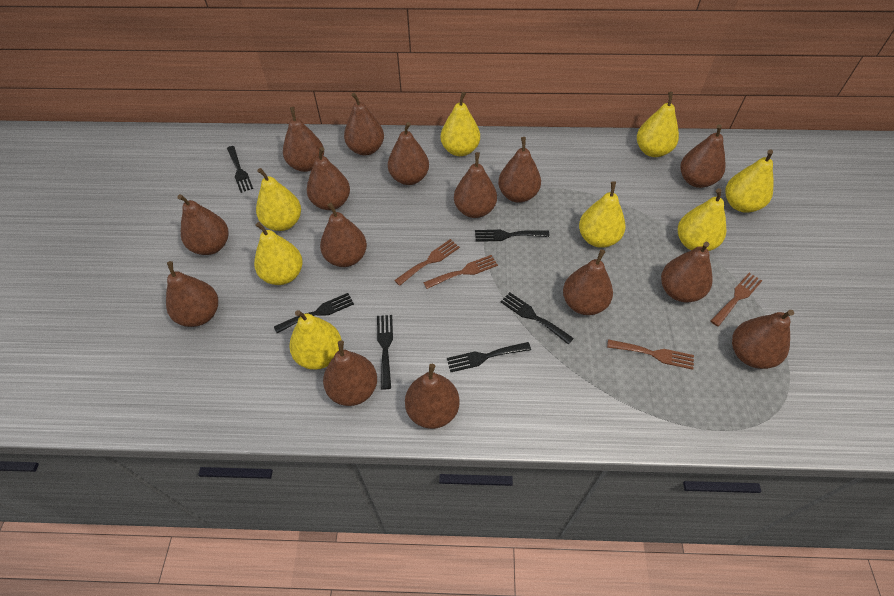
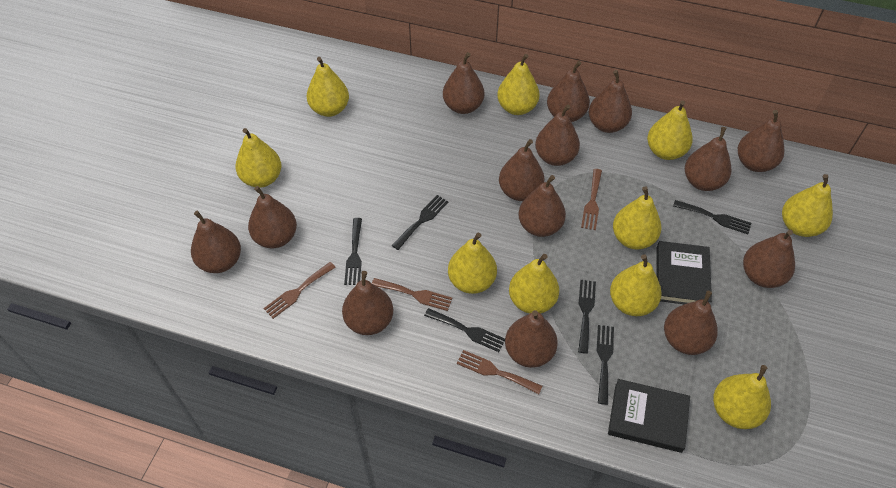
black book: 0 -> 2
brown pear: 15 -> 14
yellow pear: 8 -> 10

